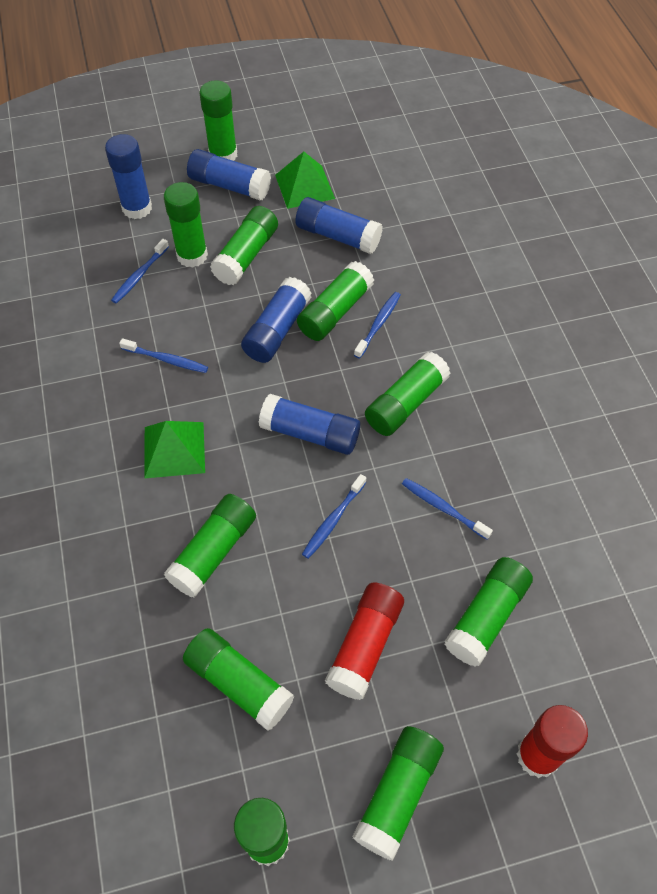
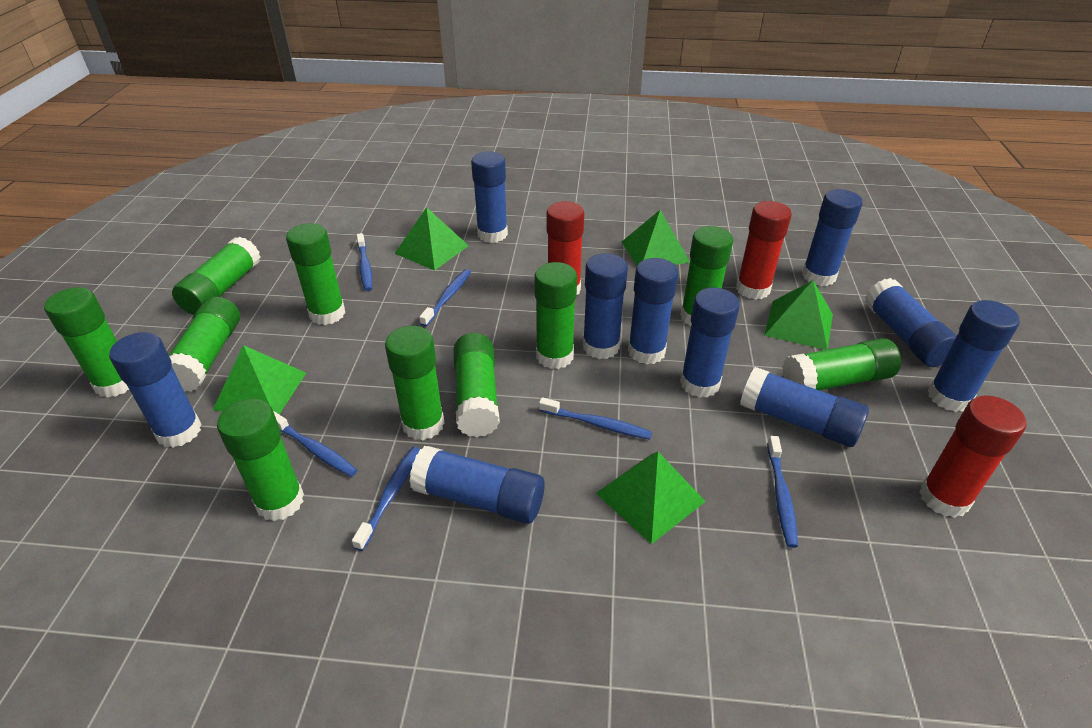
blue glue stick: 5 -> 10
blue toothbrush: 5 -> 6
green pyramid: 2 -> 5
red glue stick: 2 -> 3

